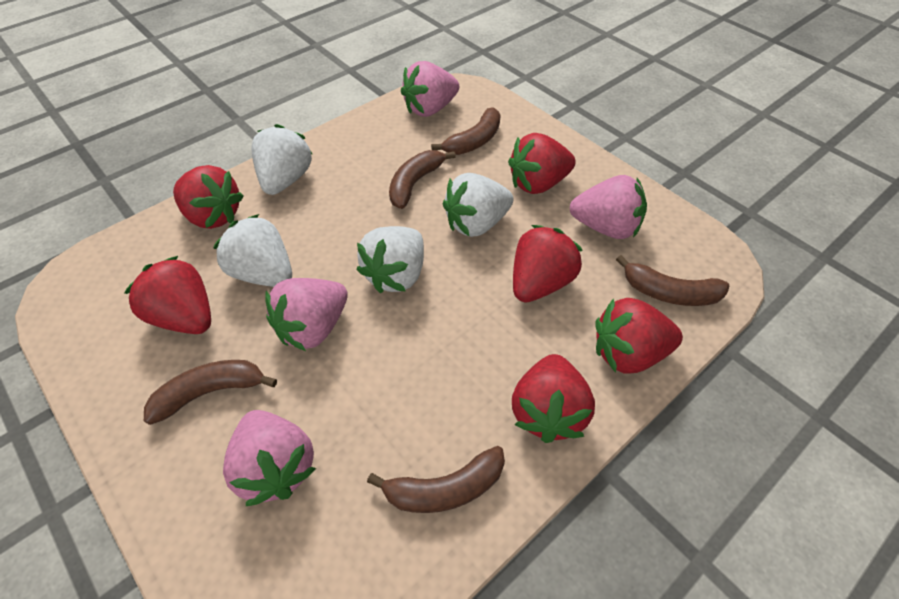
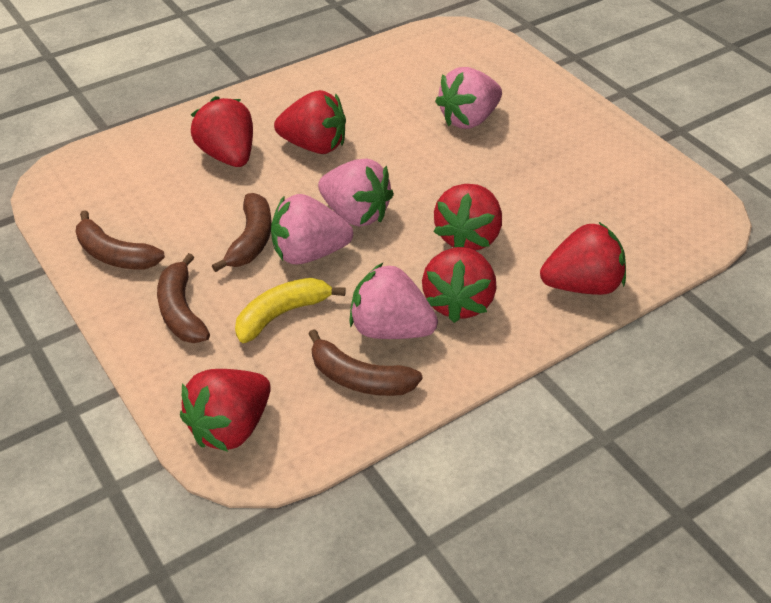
brown banana: 5 -> 4
white strawberry: 4 -> 0
yellow banana: 0 -> 1

